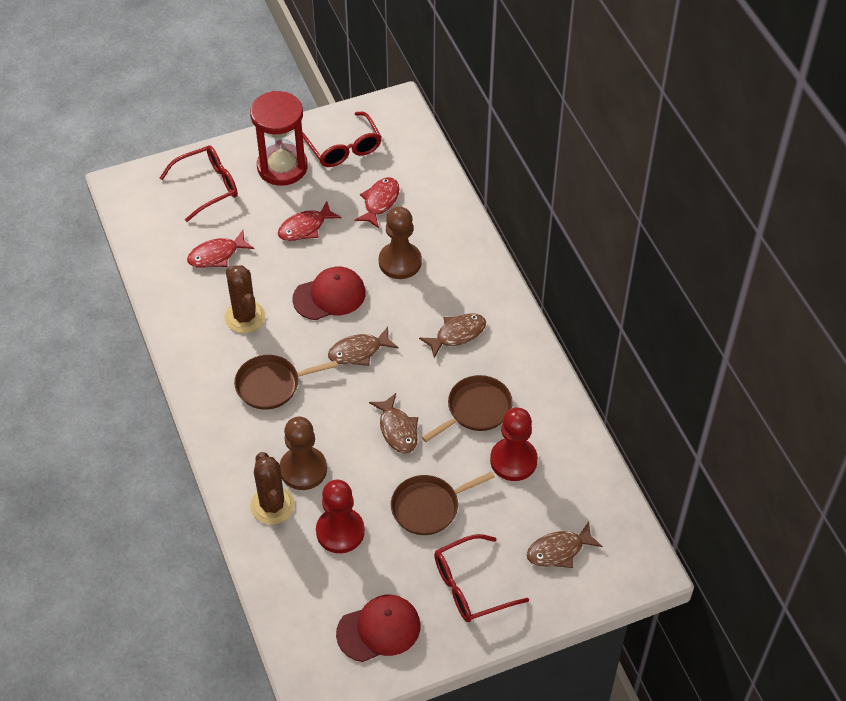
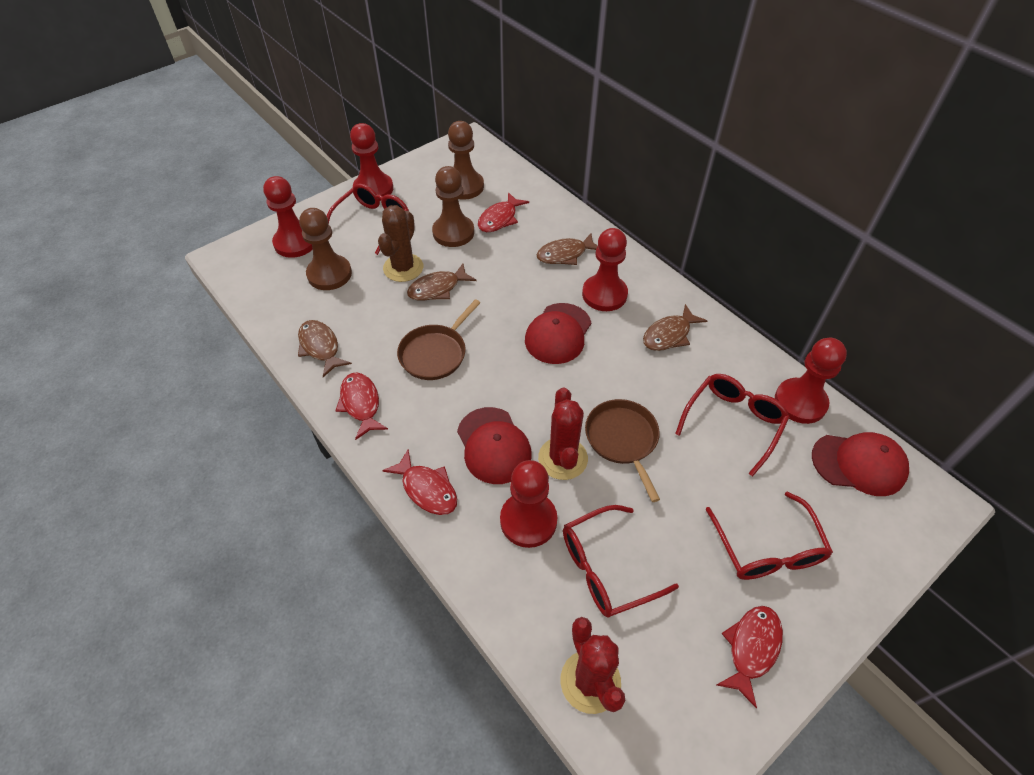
brown cactus: 2 -> 1
brown pan: 3 -> 2
brown pawn: 2 -> 3
red cactus: 0 -> 2
red cap: 2 -> 3
red fish: 3 -> 4
red glasses: 3 -> 4
red hourglass: 1 -> 0
red pawn: 2 -> 5

